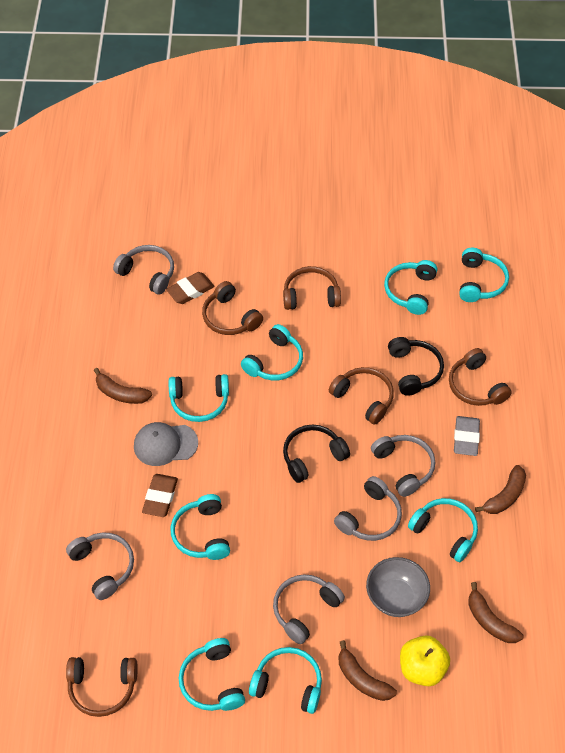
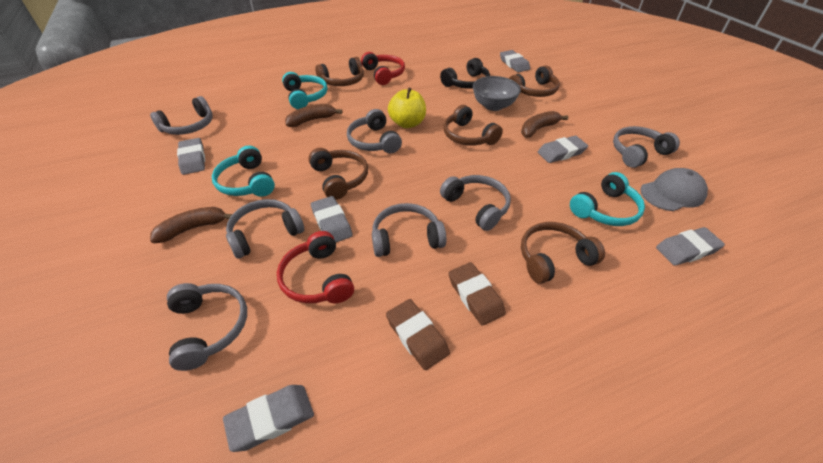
black headphones: 2 -> 1
brown banana: 4 -> 3
grey eraser: 1 -> 6
grey headphones: 5 -> 7
red headphones: 0 -> 2
turquoise headphones: 8 -> 3

